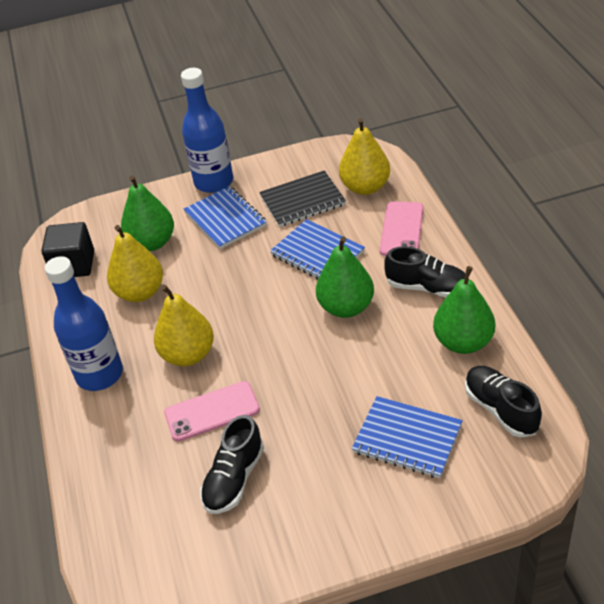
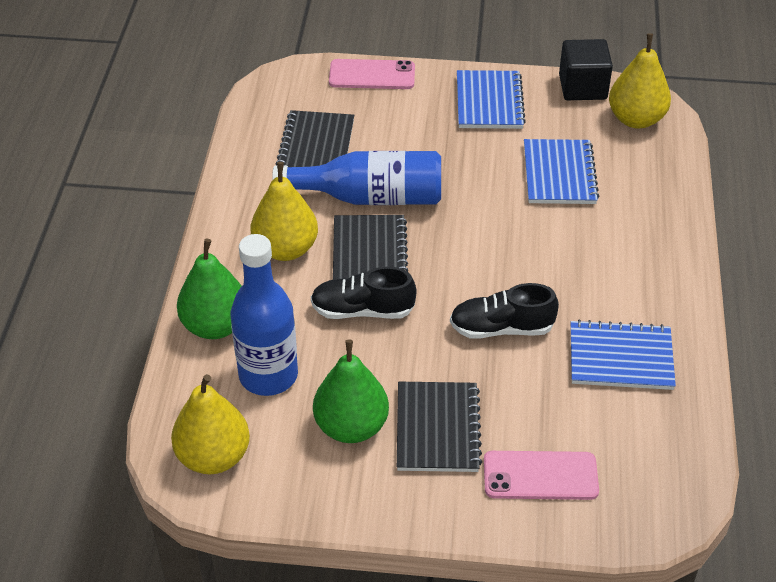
black notebook: 1 -> 3
black shoe: 3 -> 2
green pear: 3 -> 2

